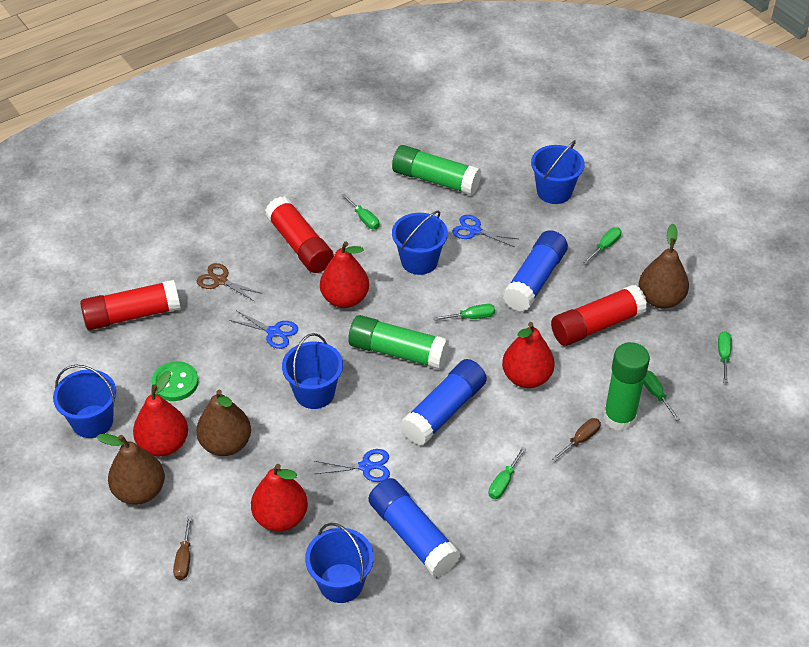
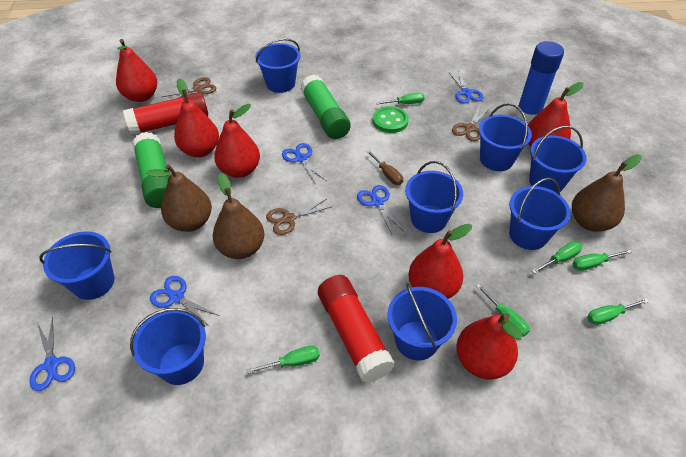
blue bucket: 5 -> 8
blue glue stick: 3 -> 1
blue scissors: 3 -> 5
brown scissors: 1 -> 3
brown screwdriver: 2 -> 1
green glue stick: 3 -> 2
red glue stick: 3 -> 2
red pear: 4 -> 6

